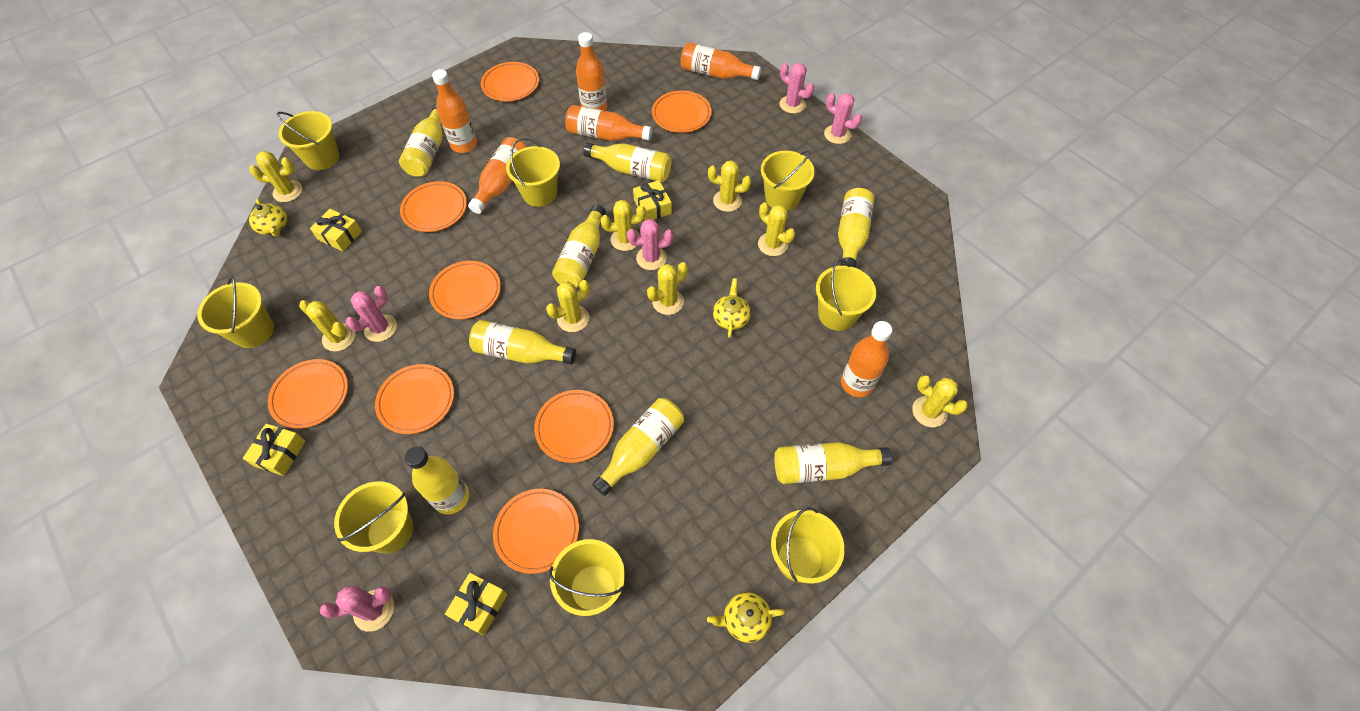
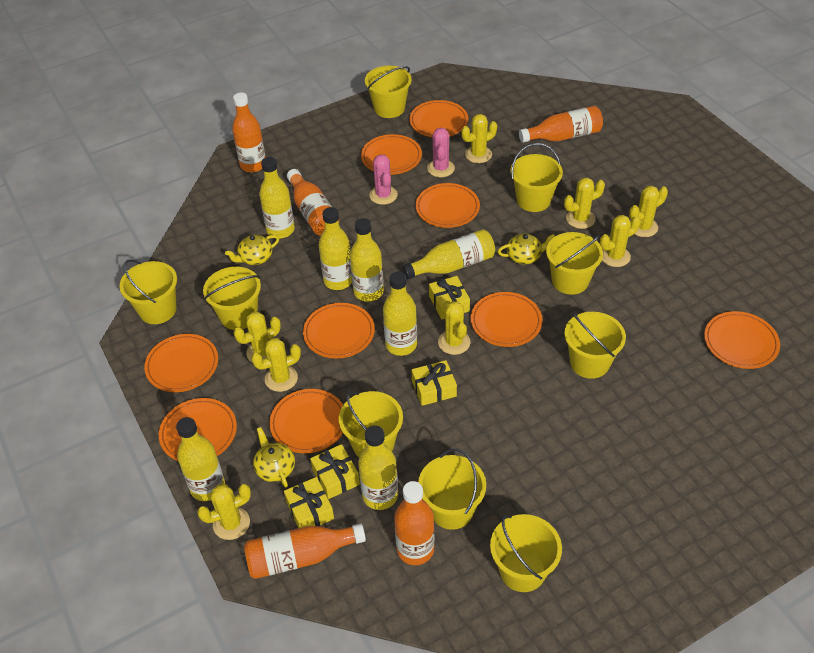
orange bottle: 6 -> 5
orange plate: 8 -> 9
pink cactus: 5 -> 2
yellow bottle: 8 -> 7
yellow bucket: 8 -> 9

